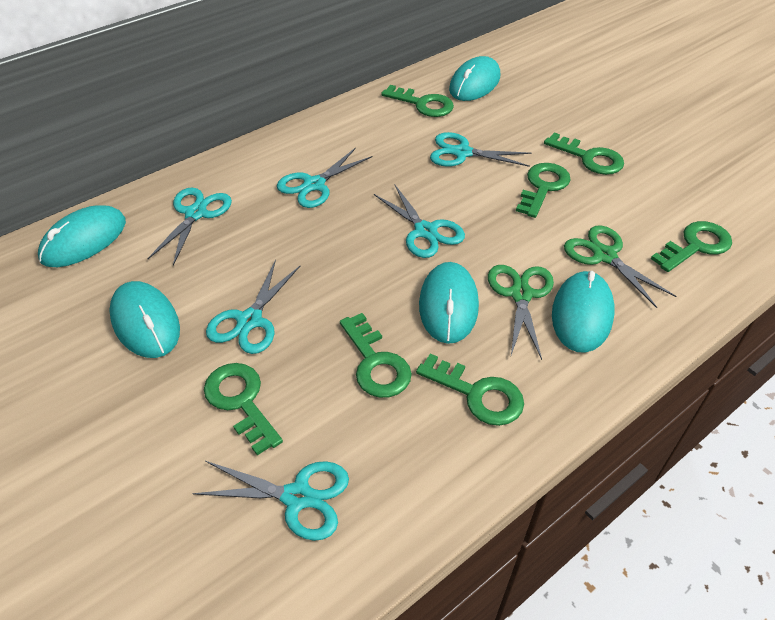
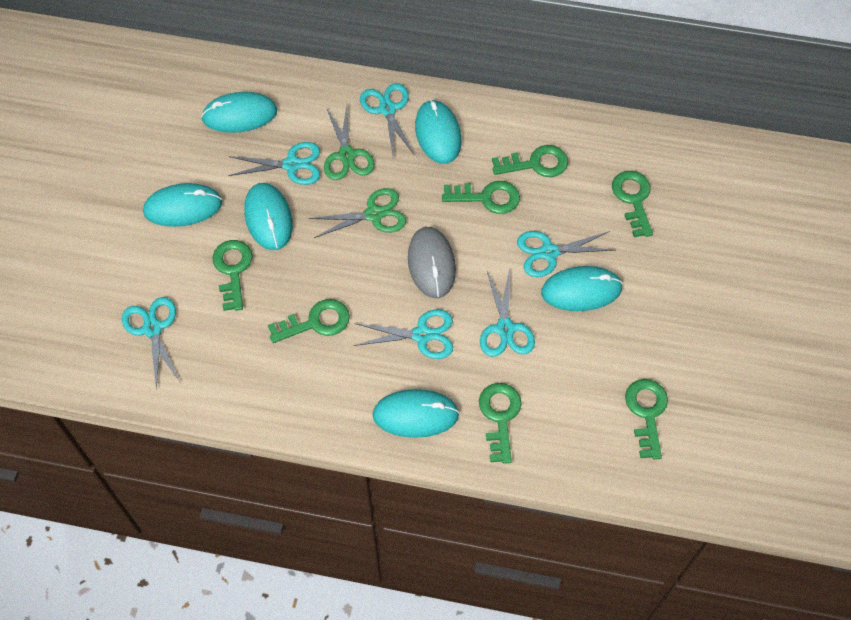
grey mouse: 0 -> 1
turquoise mouse: 5 -> 6

